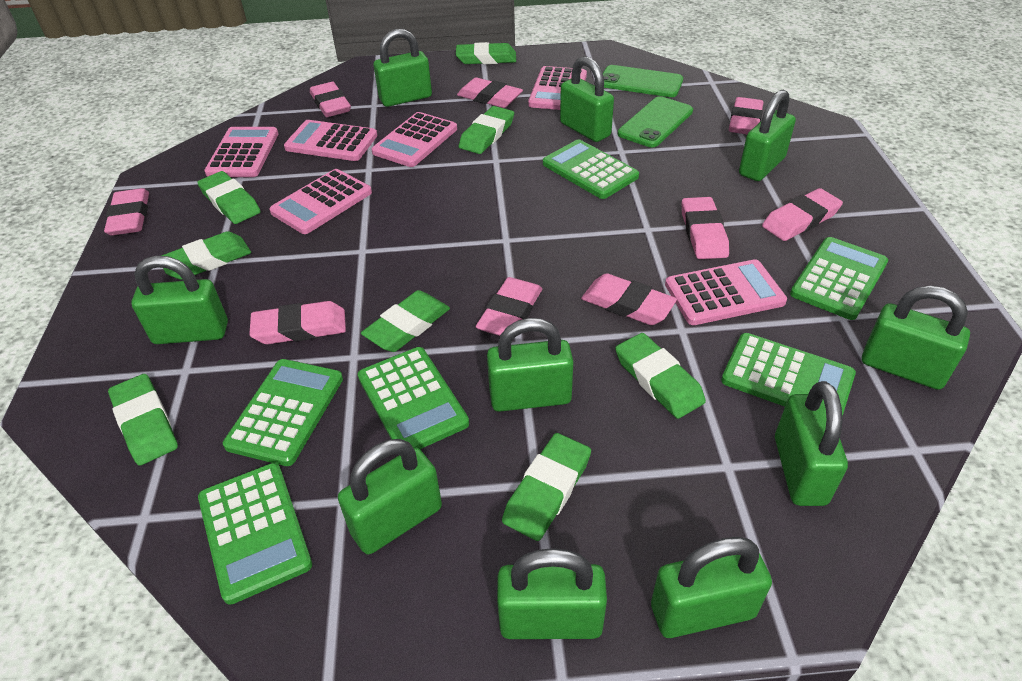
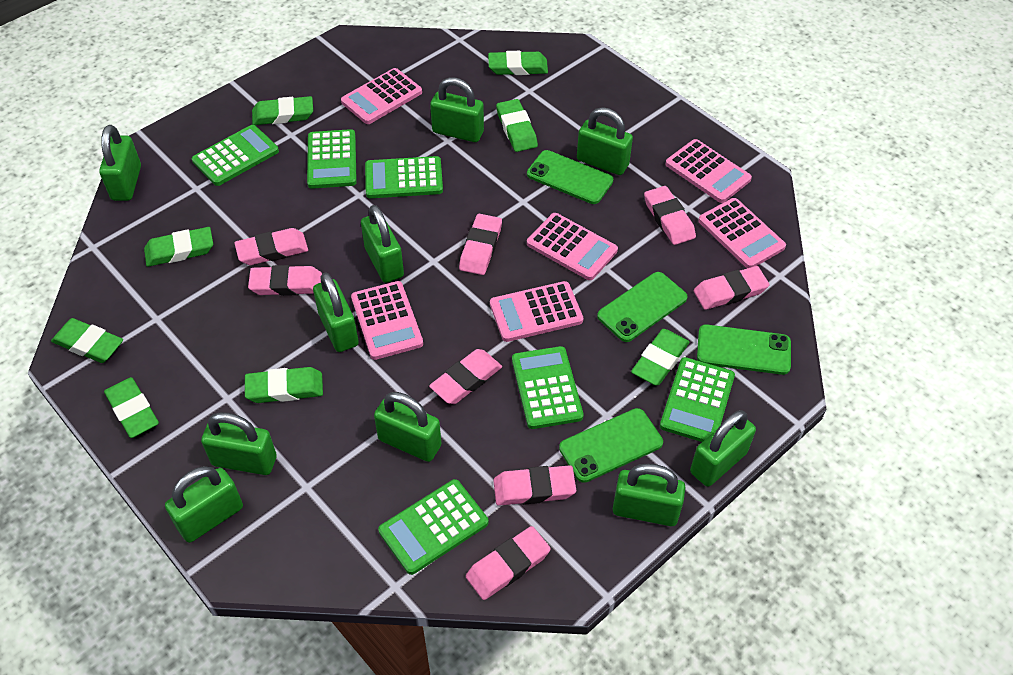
green phone: 2 -> 4
pink eraser: 9 -> 8

